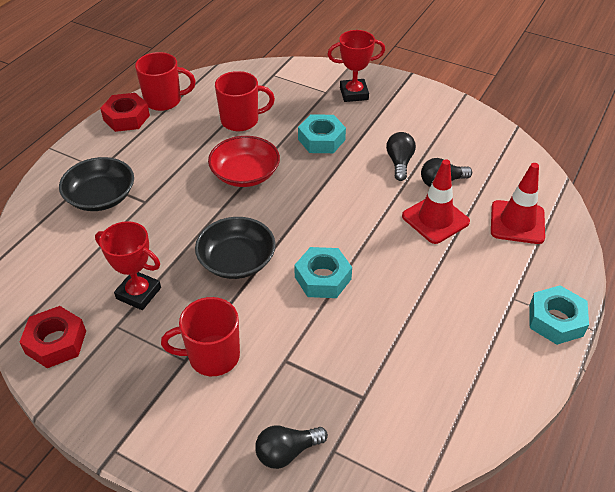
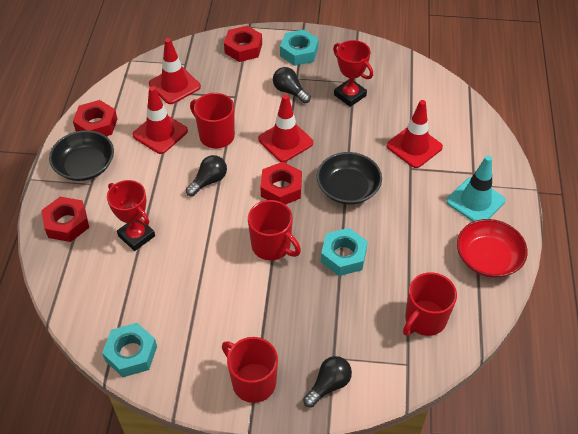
red mug: 3 -> 4
red nut: 2 -> 4
red traffic cone: 2 -> 4
turquoise traffic cone: 0 -> 1

